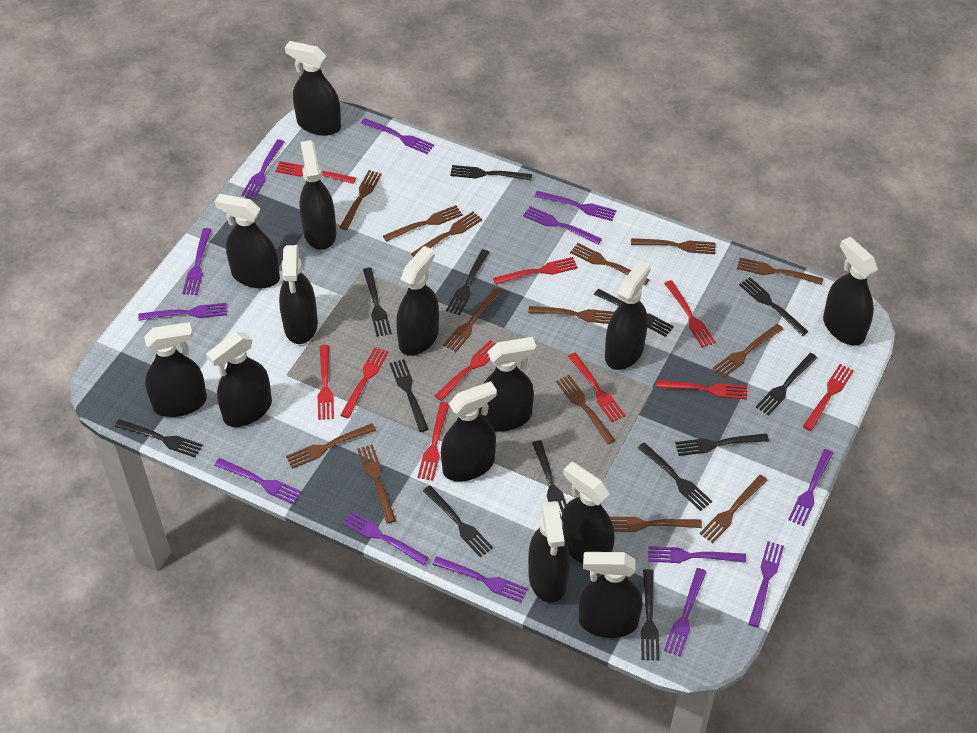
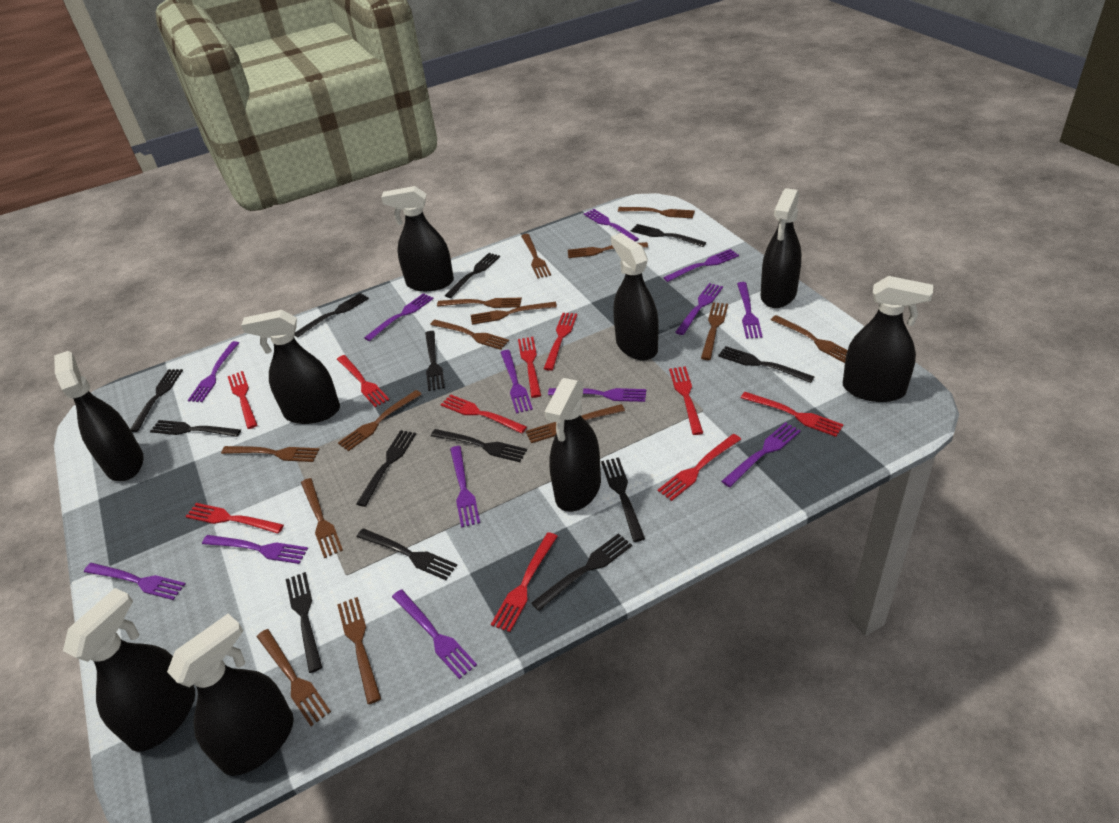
black spray bottle: 14 -> 9

